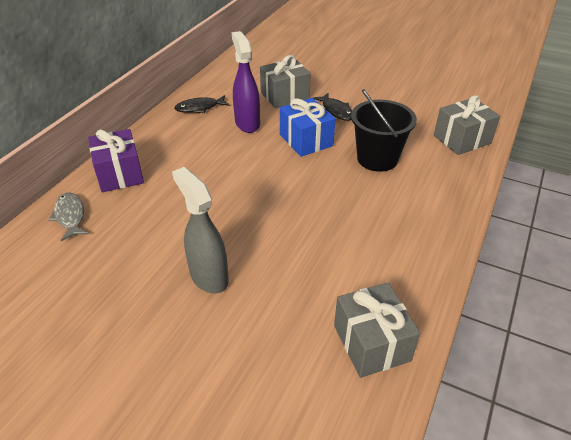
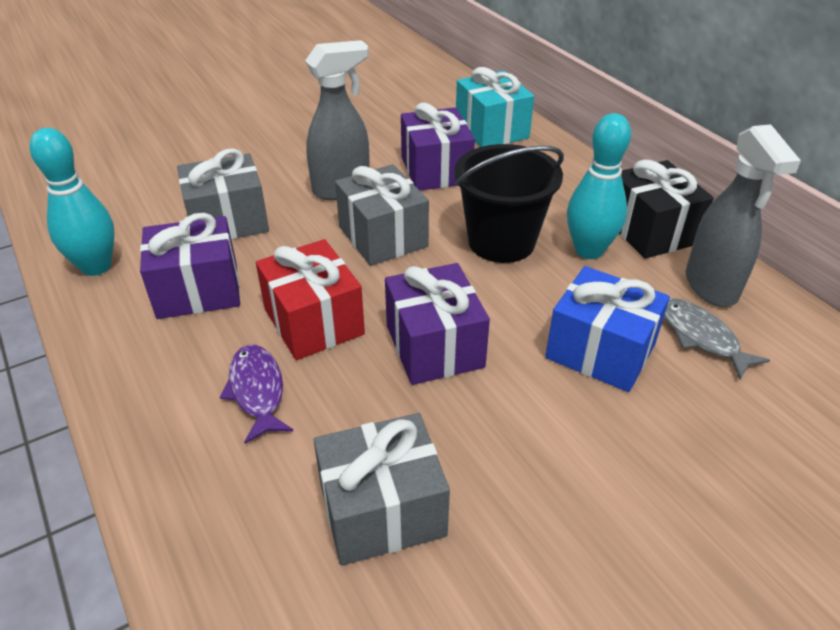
black fish: 2 -> 0
black gift: 0 -> 1
grey spray bottle: 1 -> 2
purple fish: 0 -> 1
purple gift: 1 -> 3
purple spray bottle: 1 -> 0
red gift: 0 -> 1
turquoise bowling pin: 0 -> 2
turquoise gift: 0 -> 1

